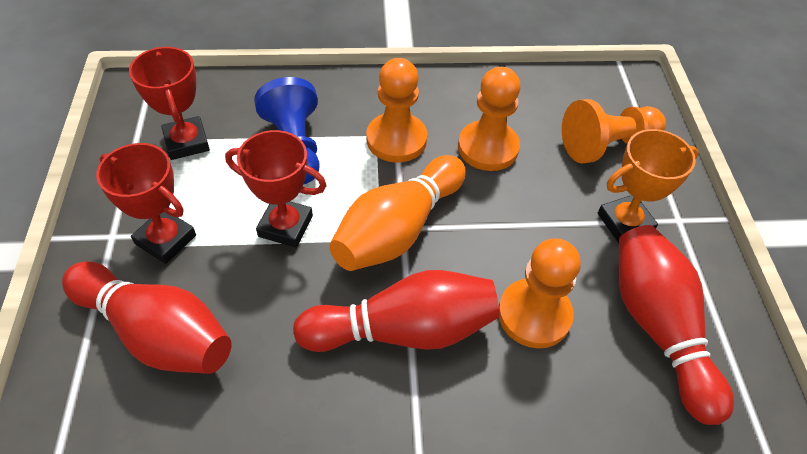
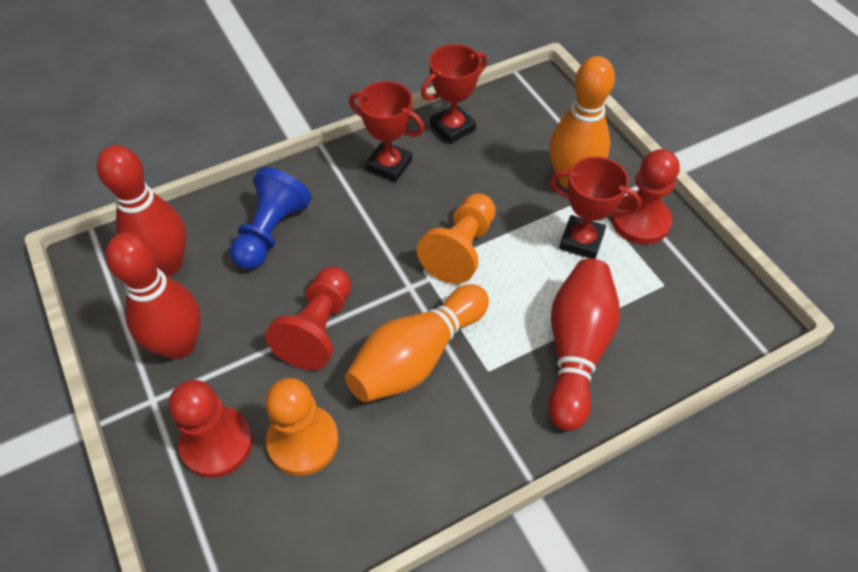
orange bowling pin: 1 -> 2
orange pawn: 4 -> 2
orange trophy: 1 -> 0
red pawn: 0 -> 3

